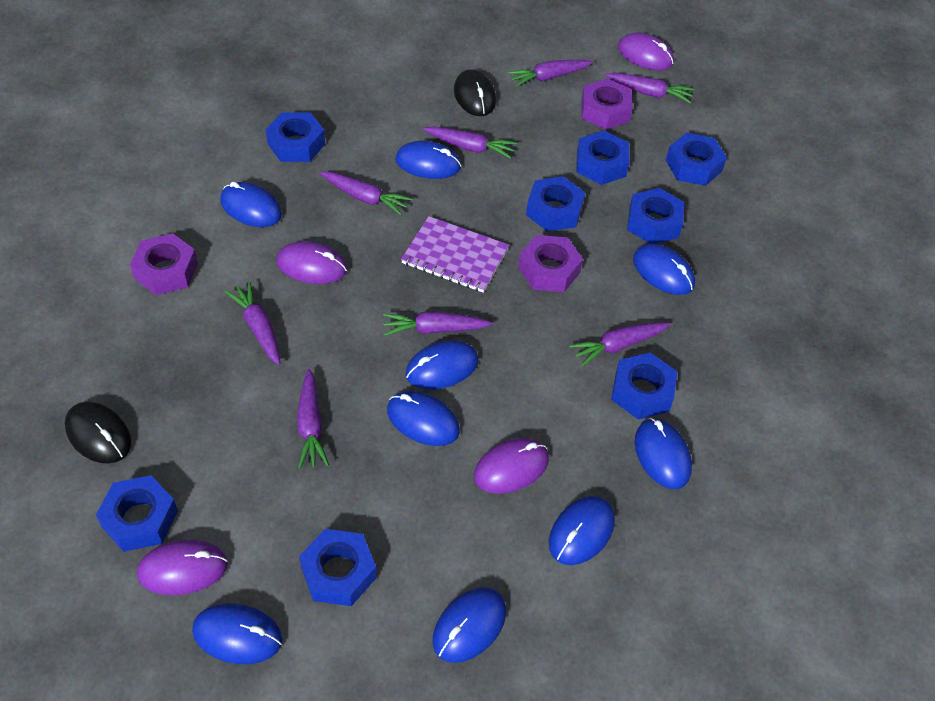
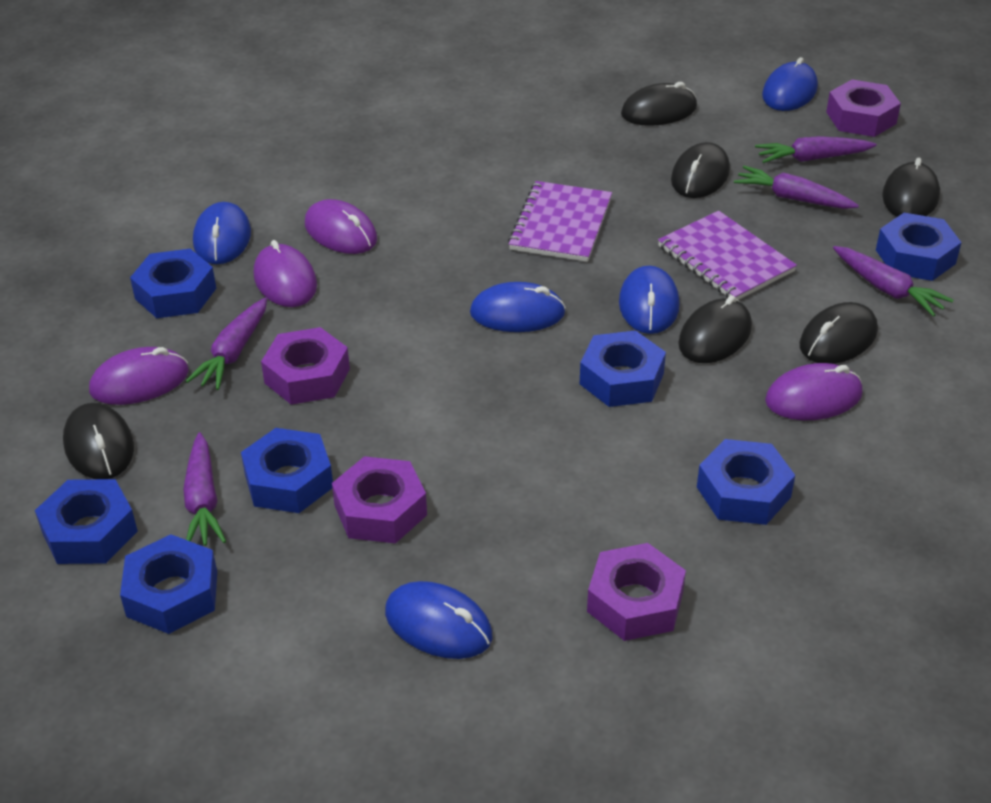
black mouse: 2 -> 6
blue mouse: 9 -> 5
blue nut: 8 -> 7
purple carrot: 8 -> 5
purple notebook: 1 -> 2
purple nut: 3 -> 4

